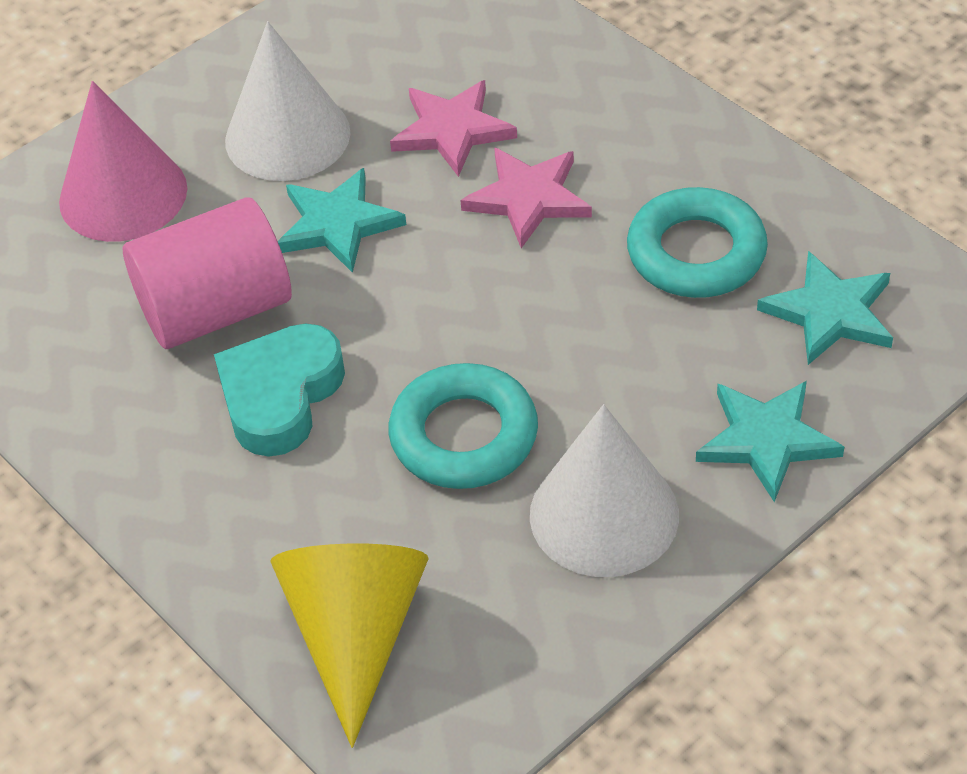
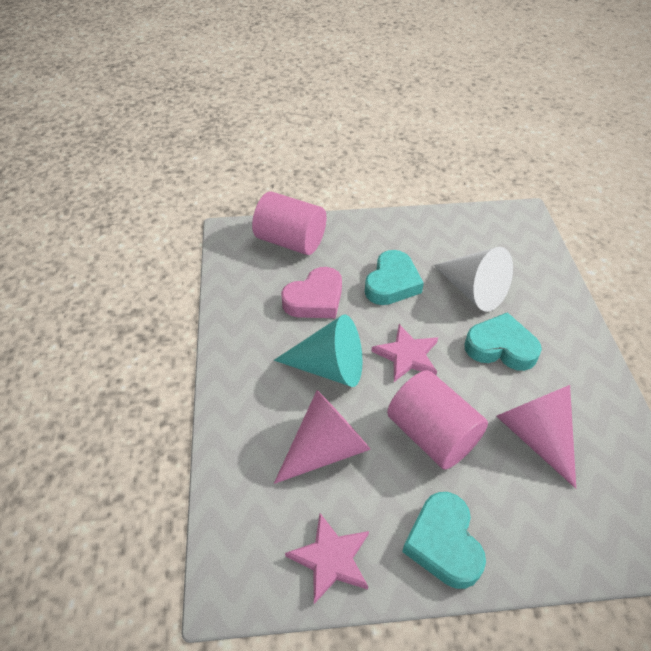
pink cone: 1 -> 2
pink cylinder: 1 -> 2
pink heart: 0 -> 1
turquoise cone: 0 -> 1
turquoise heart: 1 -> 3
turquoise ring: 2 -> 0
turquoise star: 3 -> 0
white cone: 2 -> 1
yellow cone: 1 -> 0

